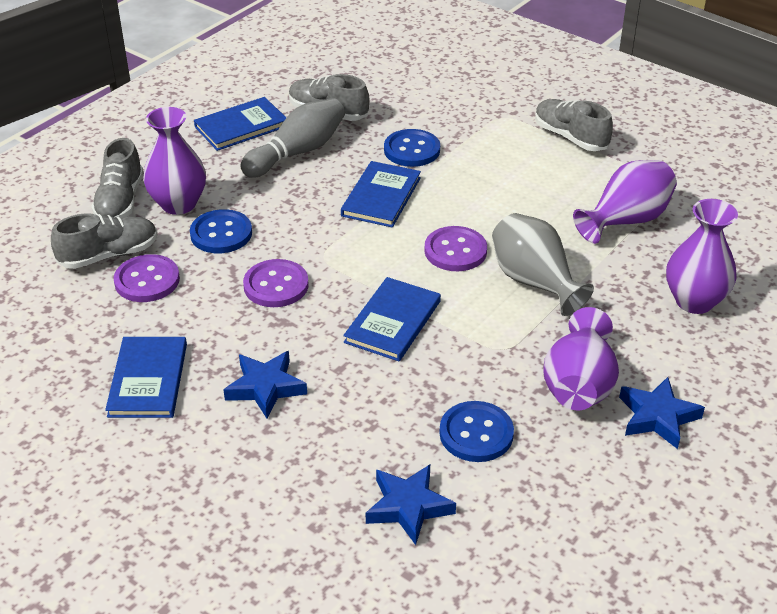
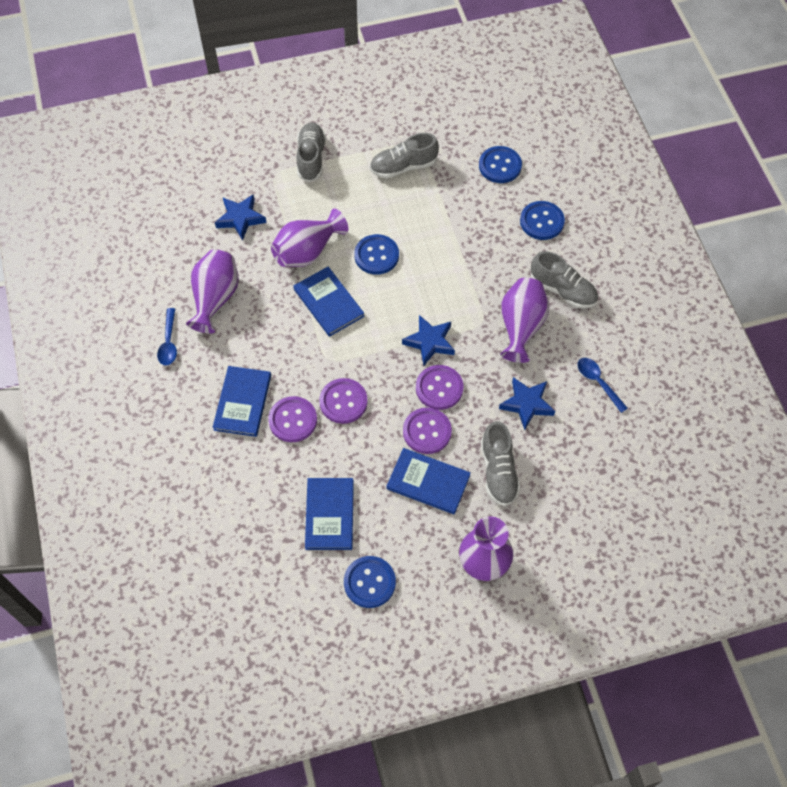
blue button: 3 -> 4
blue spoon: 0 -> 2
grey bowling pin: 1 -> 0
grey vase: 1 -> 0
purple button: 3 -> 4

